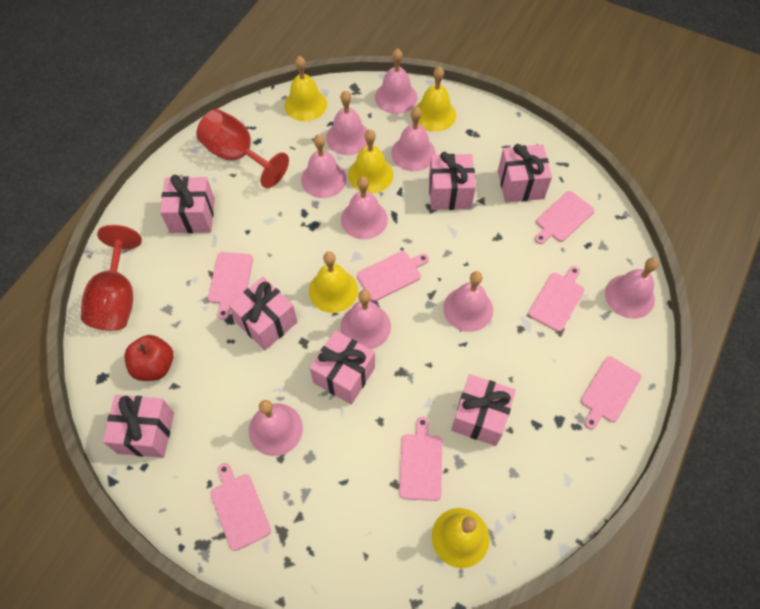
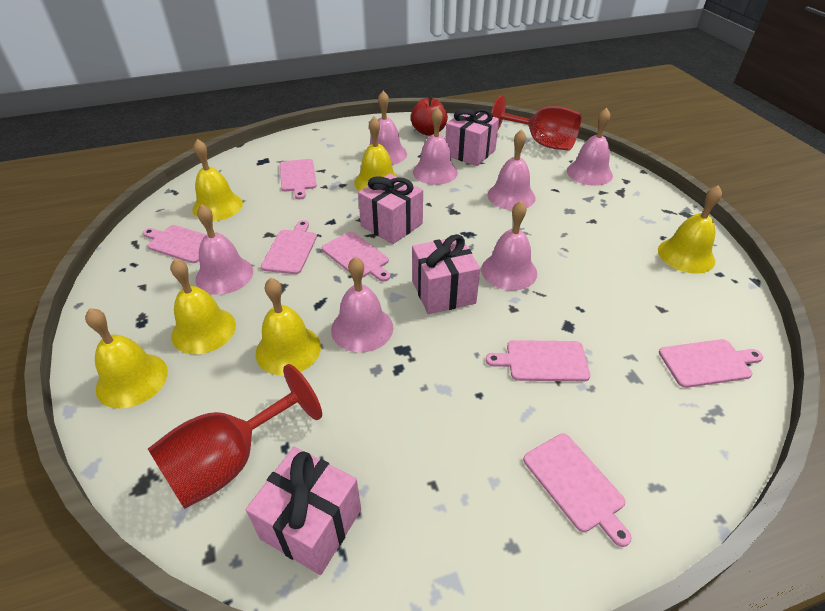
pink bell: 9 -> 7
pink gift: 7 -> 4
yellow bell: 5 -> 6

